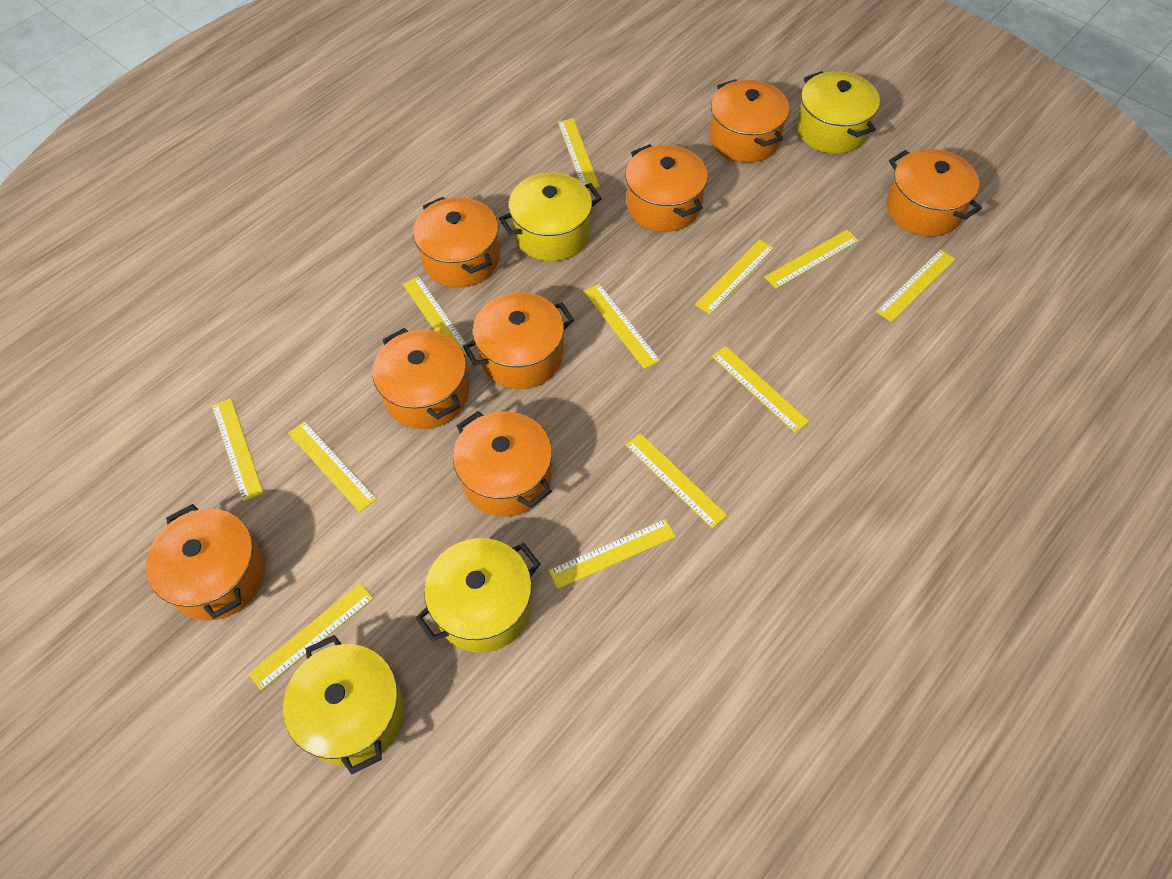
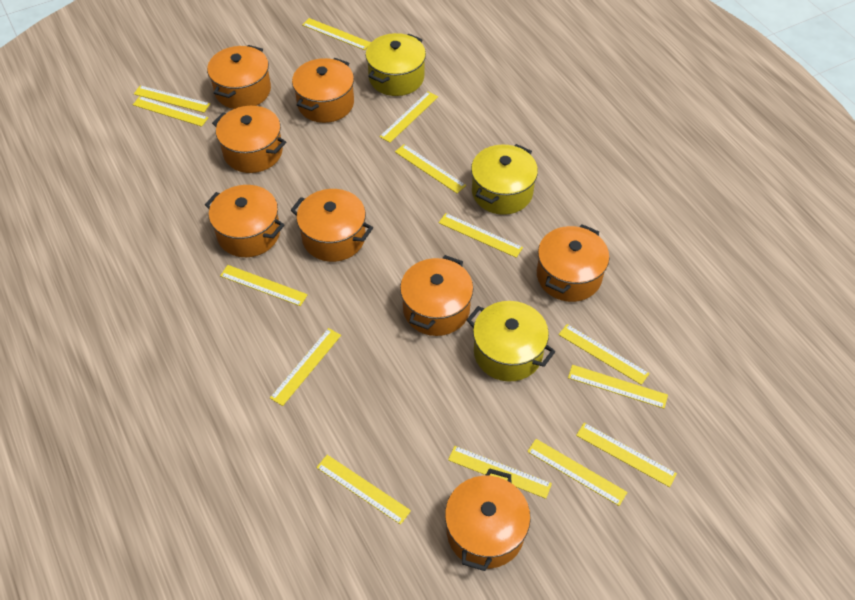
yellow pot: 4 -> 3
yellow ruler: 12 -> 14

